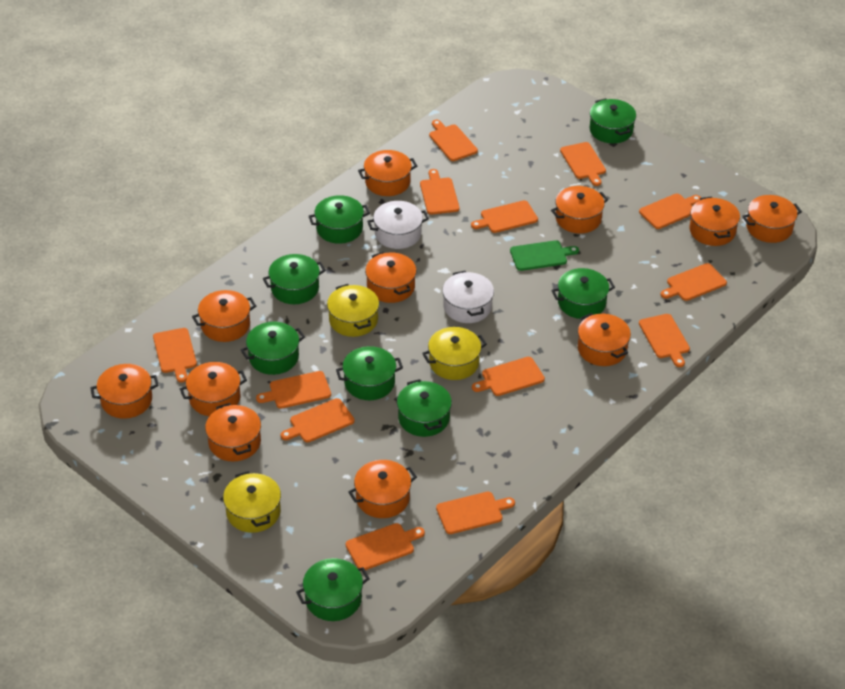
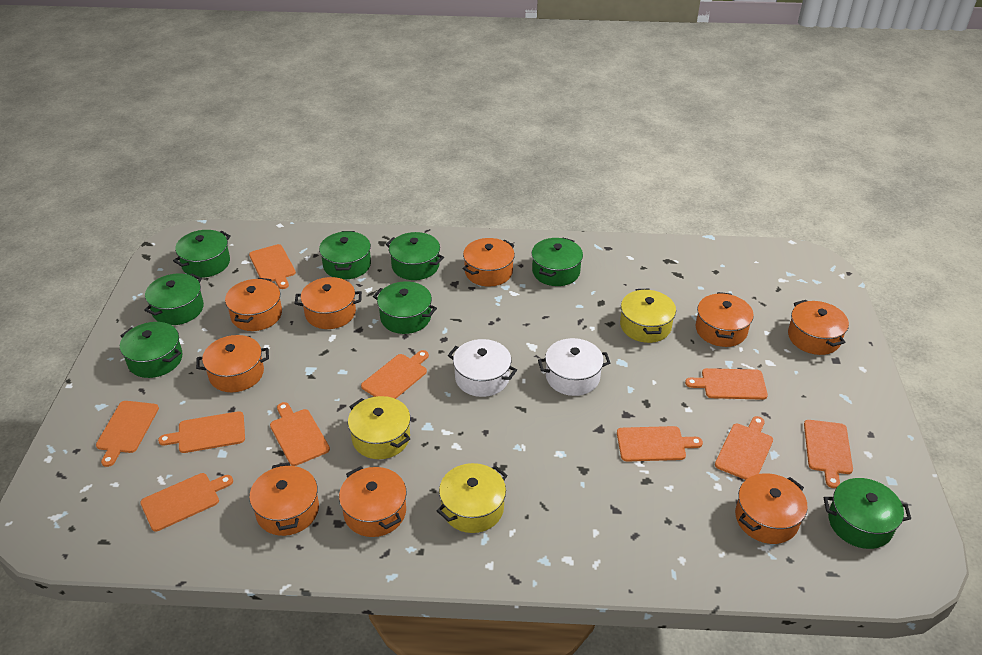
green cutting board: 1 -> 0
orange cutting board: 13 -> 10
orange pot: 11 -> 9

